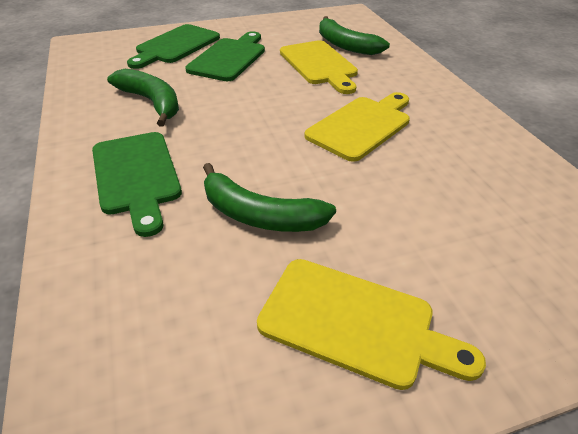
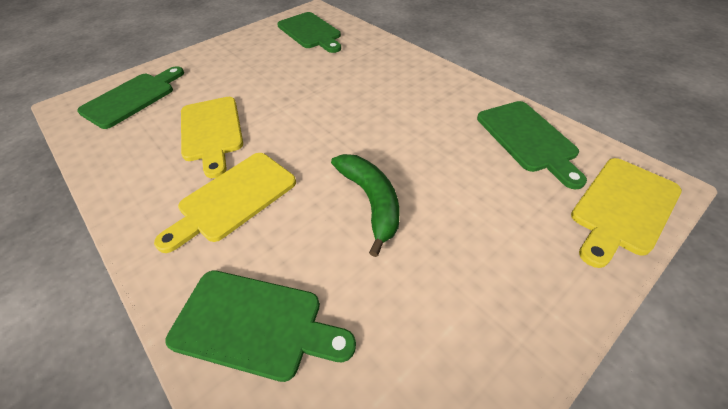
green banana: 3 -> 1
green cutting board: 3 -> 4

